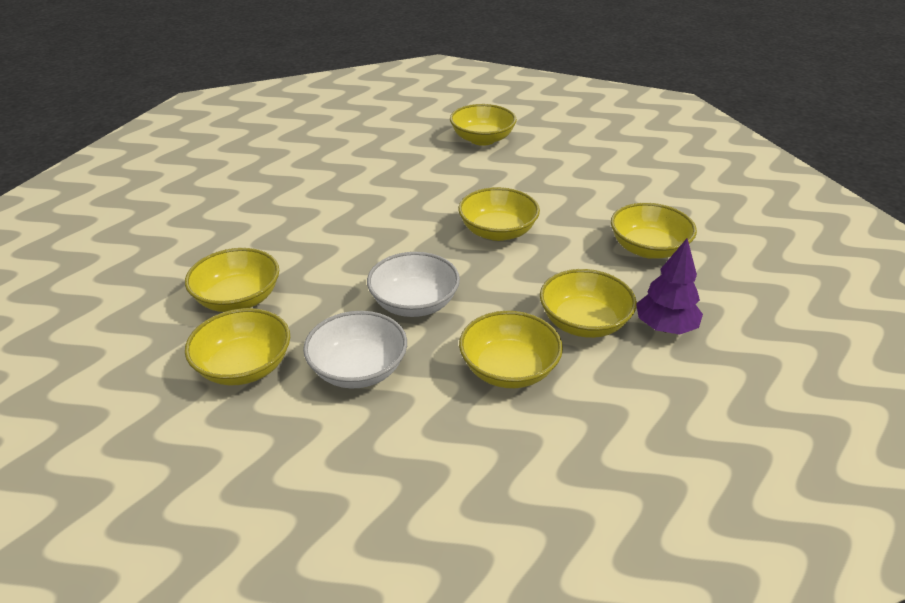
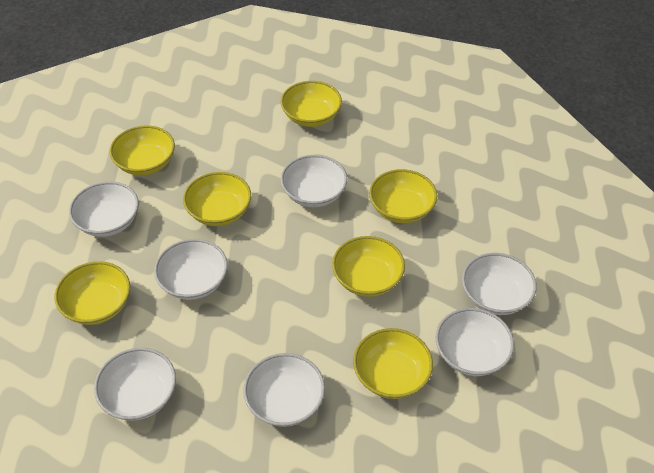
purple tree: 1 -> 0
white bowl: 2 -> 7

